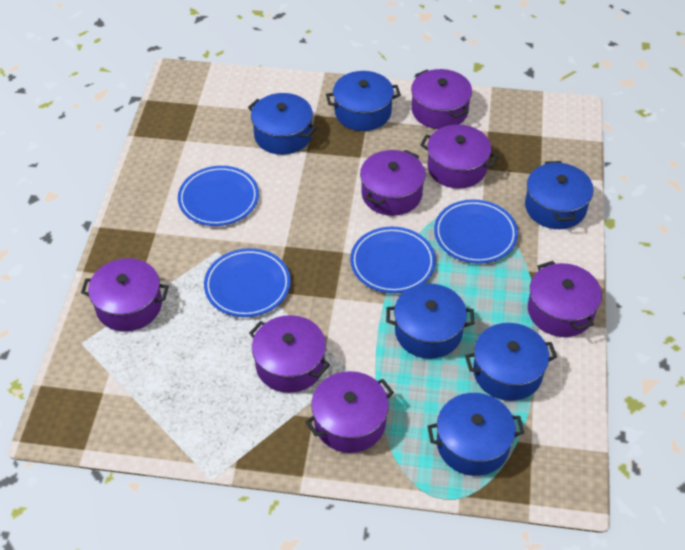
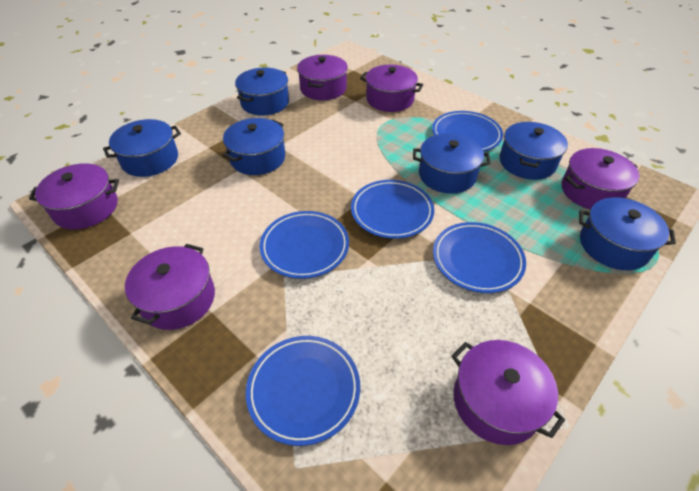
blue plate: 4 -> 5
purple pot: 7 -> 6

